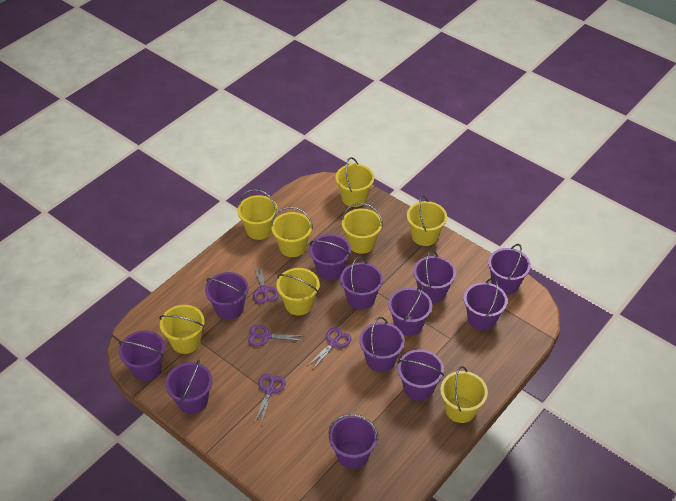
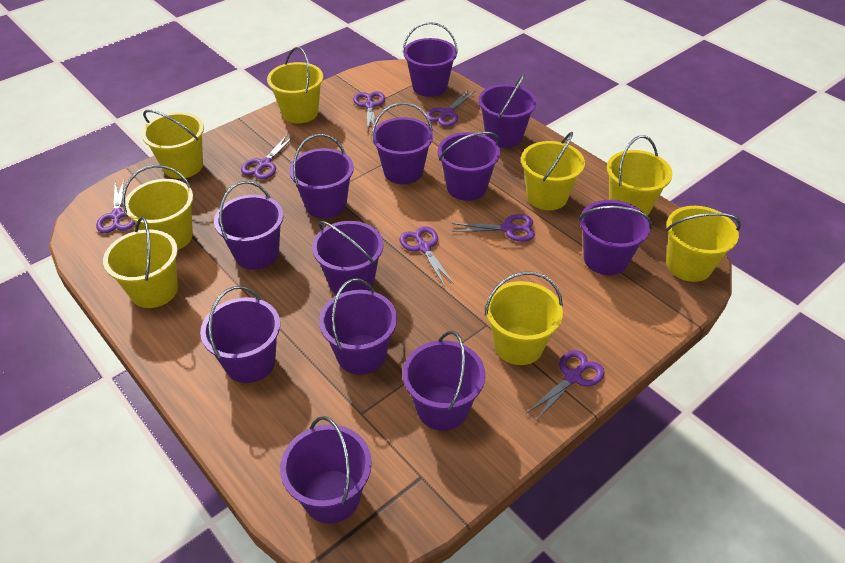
purple scissors: 4 -> 7

